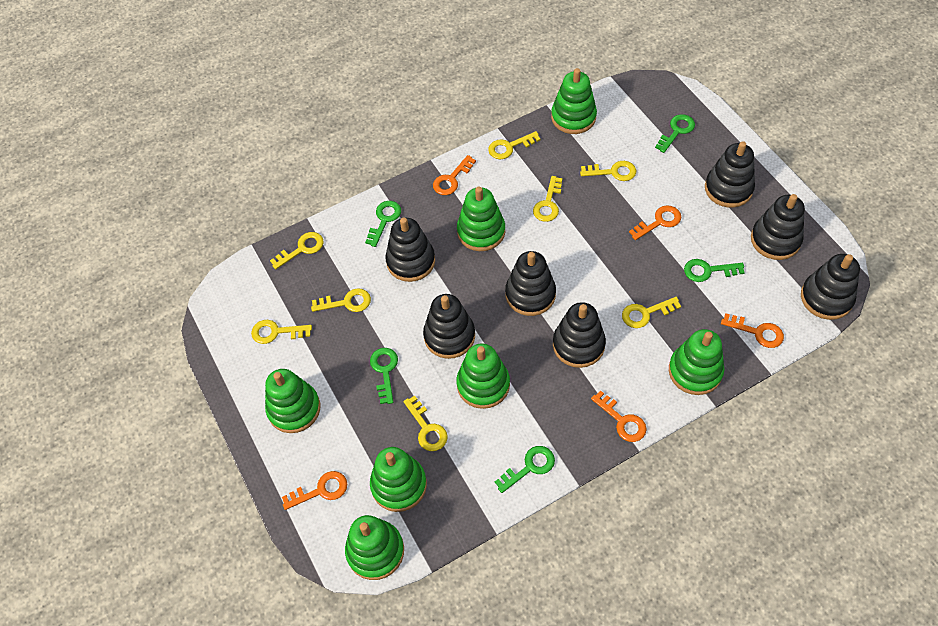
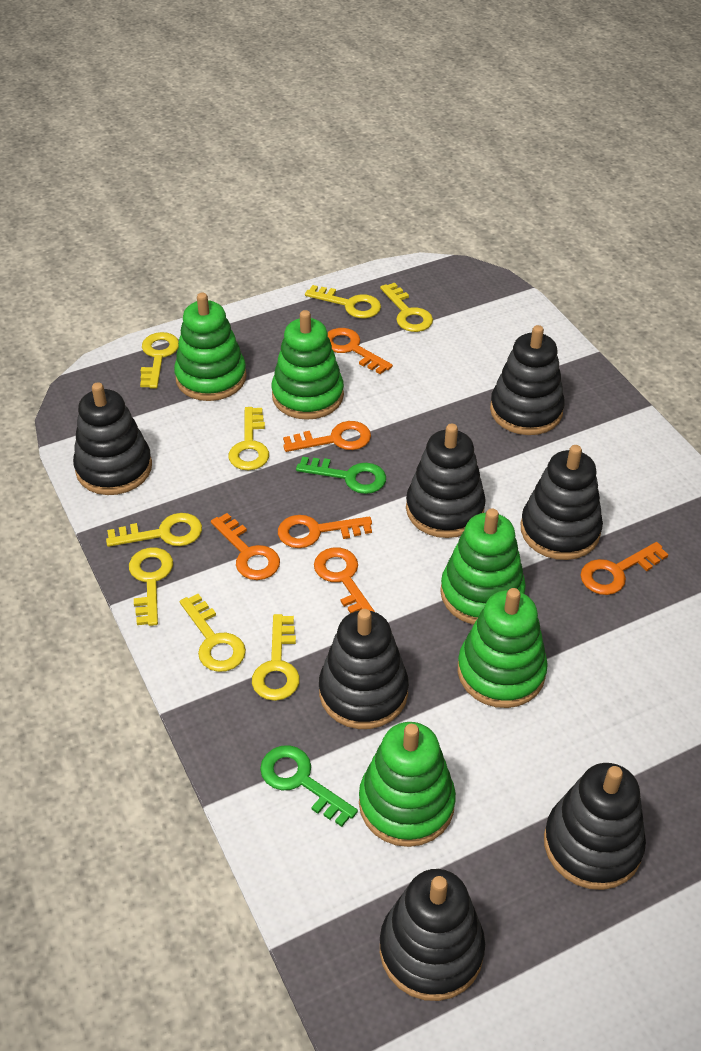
green key: 5 -> 2
green stacking toy: 7 -> 5
orange key: 5 -> 6

